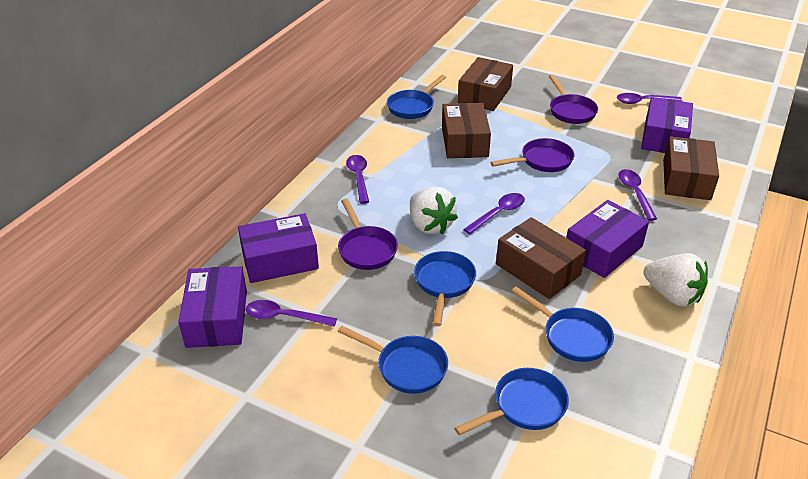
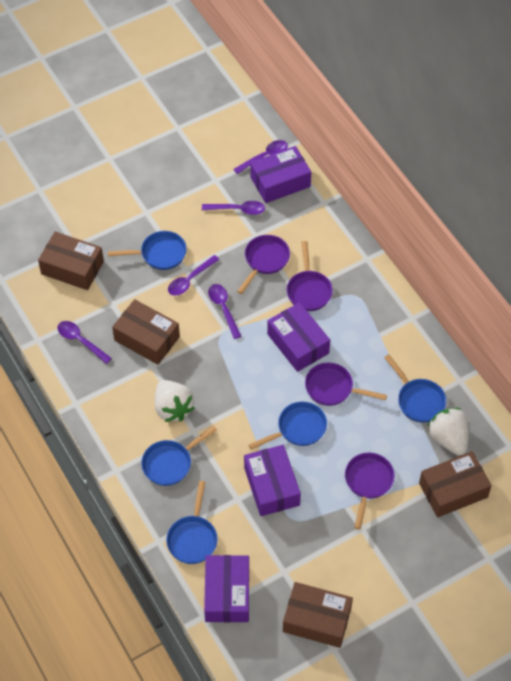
purple pan: 3 -> 4

